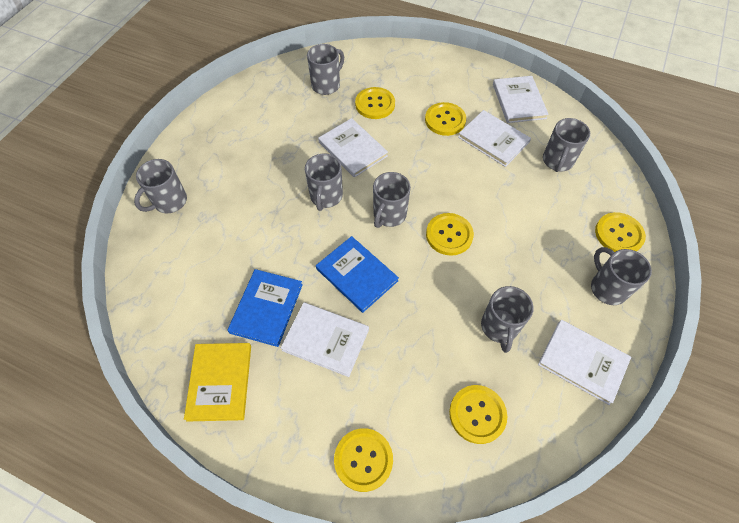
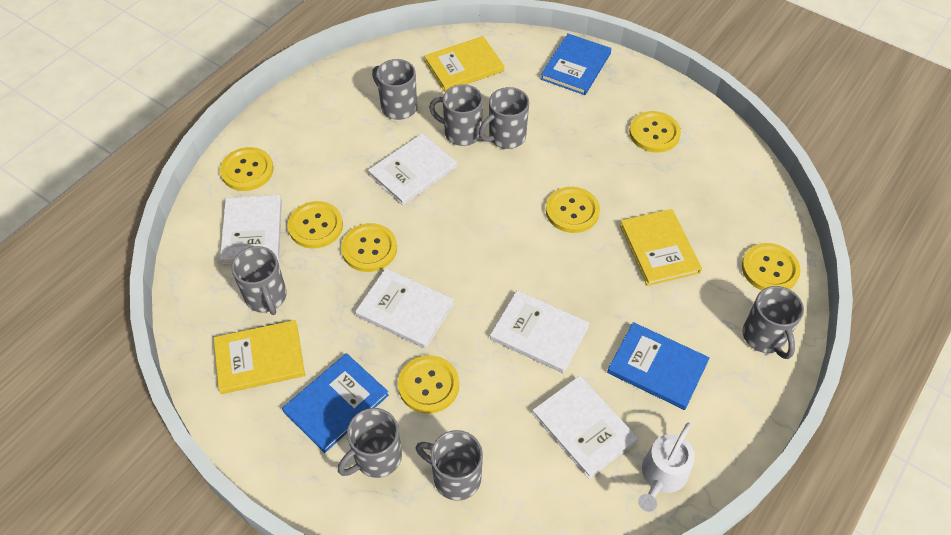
blue book: 2 -> 3
white watering can: 0 -> 1
yellow book: 1 -> 3
yellow button: 6 -> 7

